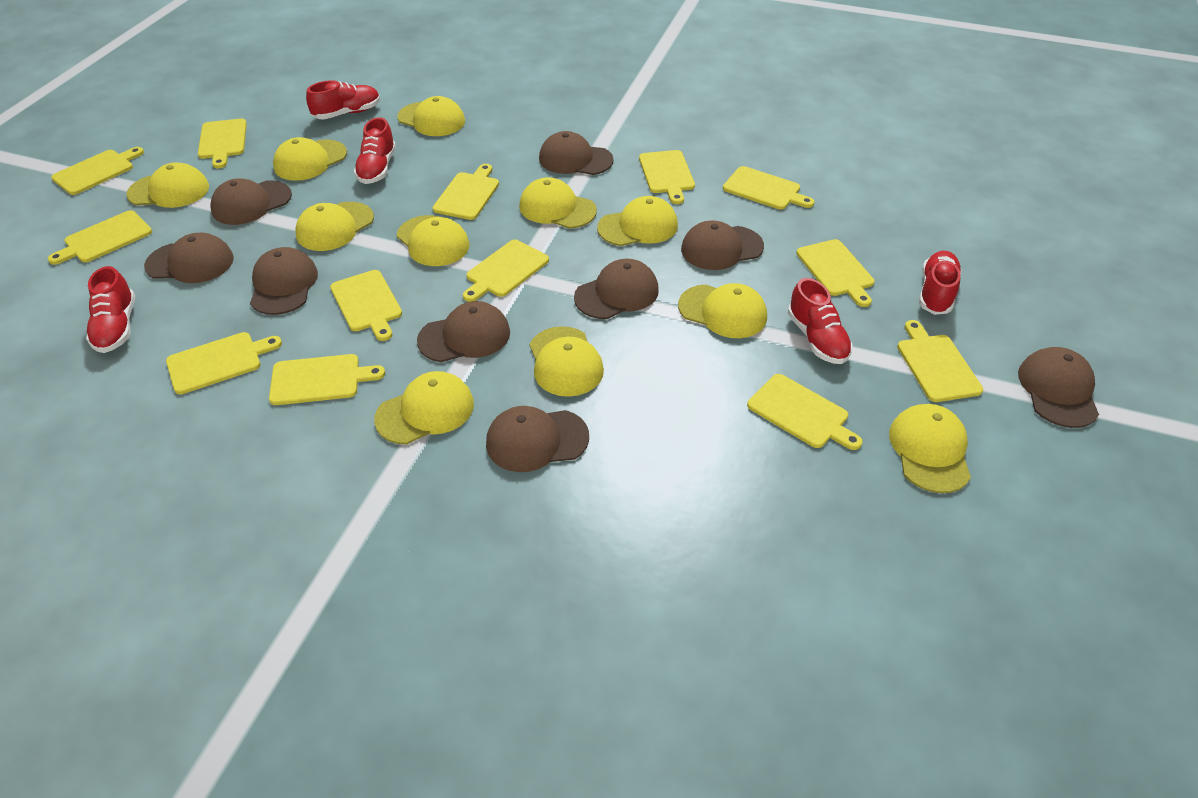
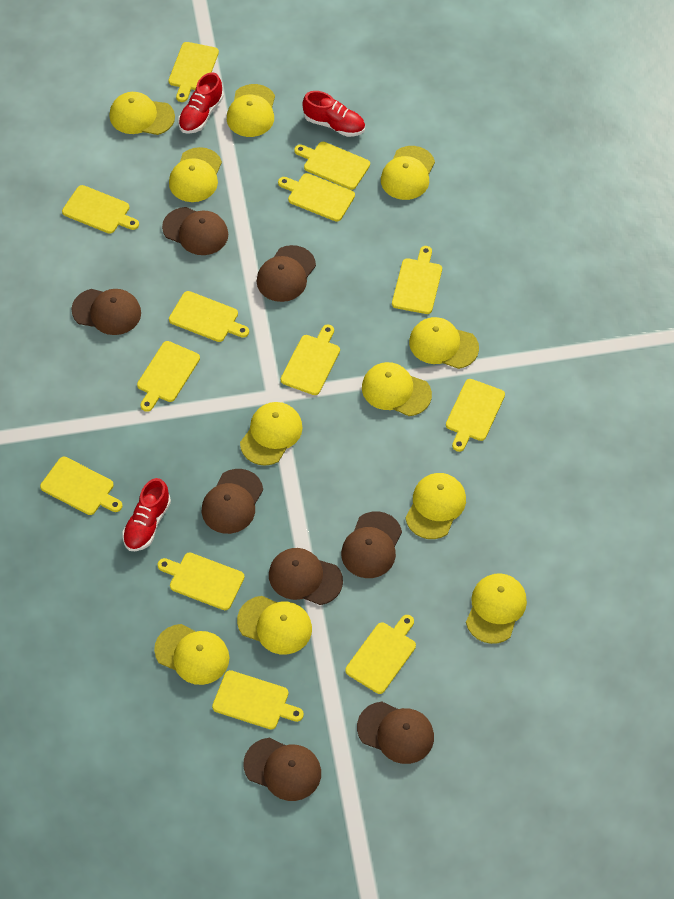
brown cap: 9 -> 8
red shoe: 5 -> 3

